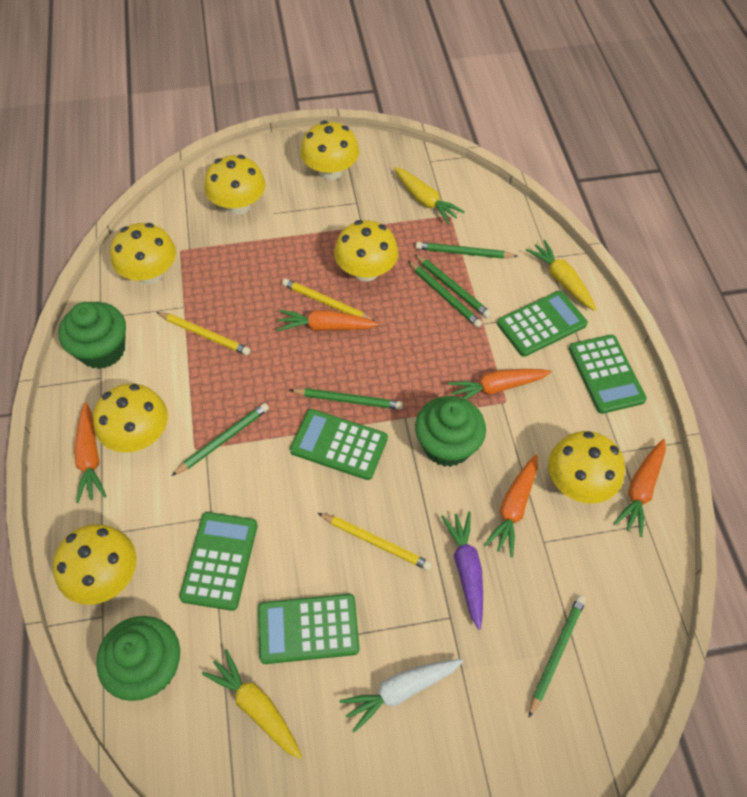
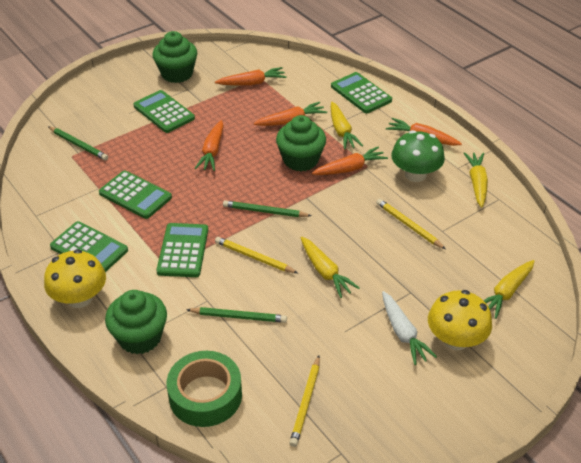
green mushroom: 0 -> 1
green pencil: 6 -> 3
green tape: 0 -> 1
purple carrot: 1 -> 0
yellow carrot: 3 -> 4
yellow mushroom: 7 -> 2

